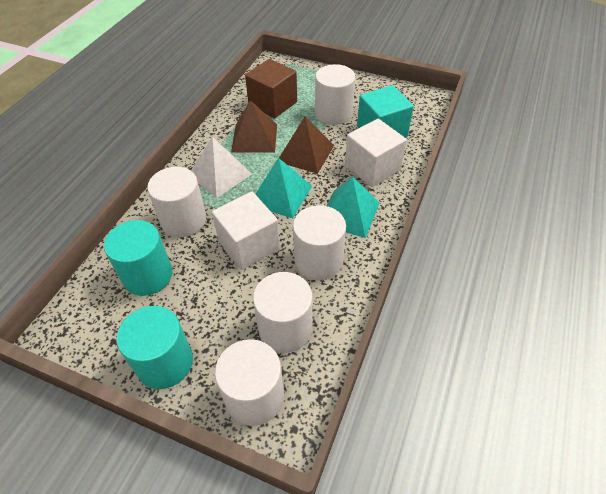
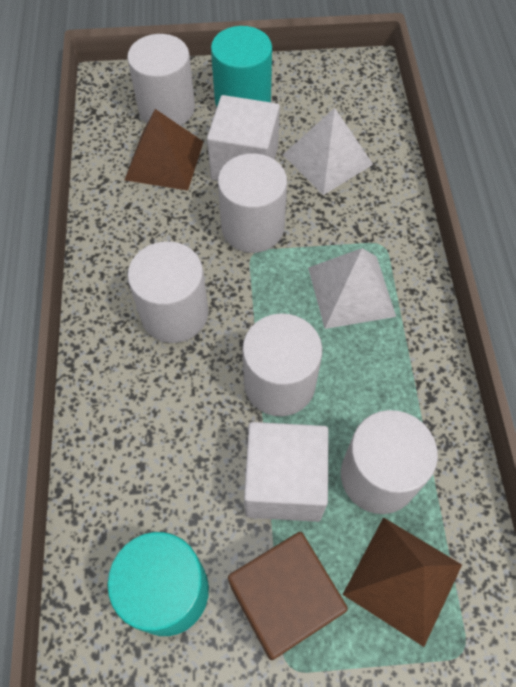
turquoise cube: 1 -> 0
turquoise pyramid: 2 -> 0
white pyramid: 1 -> 2

